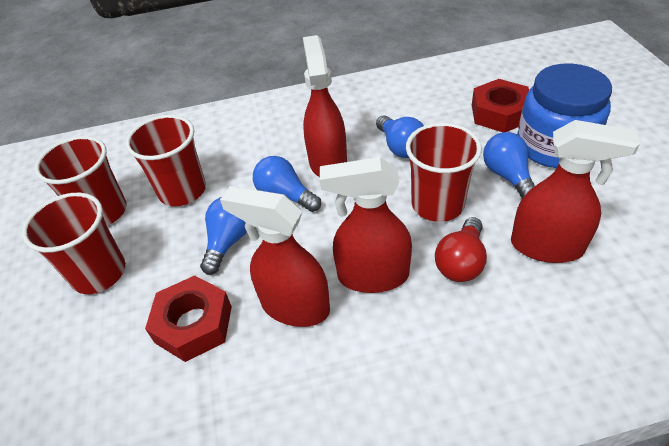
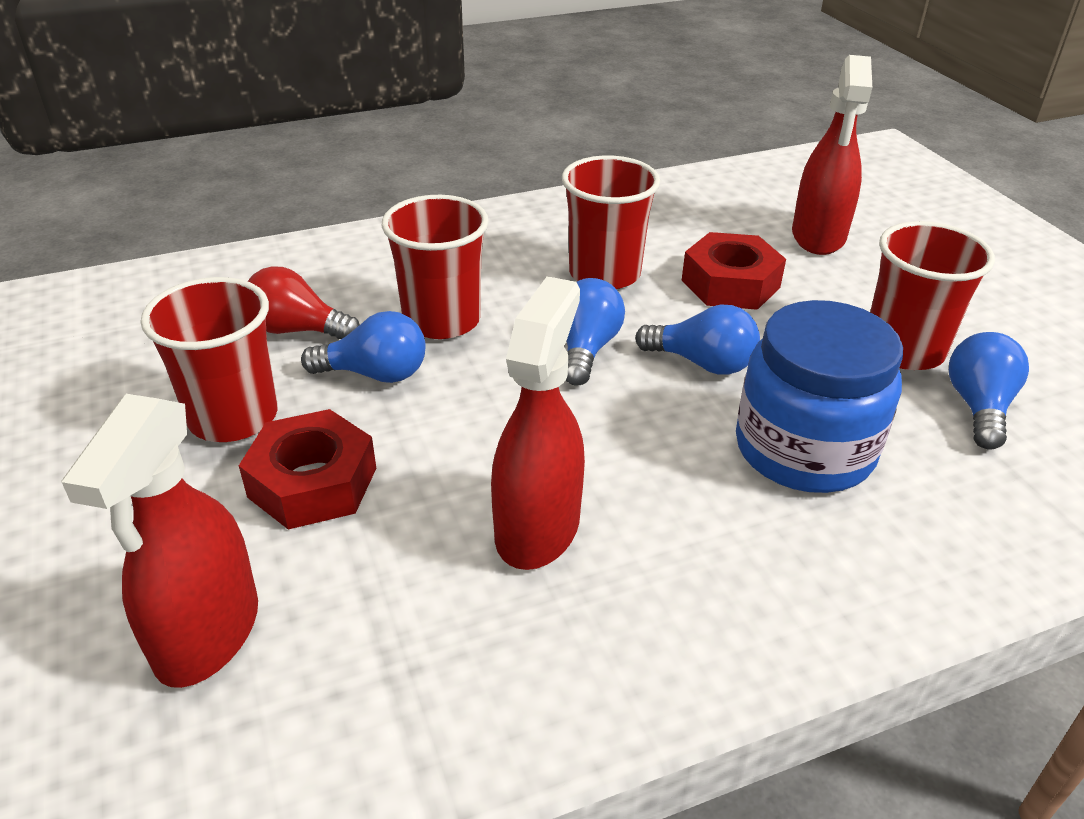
red spray bottle: 4 -> 3

